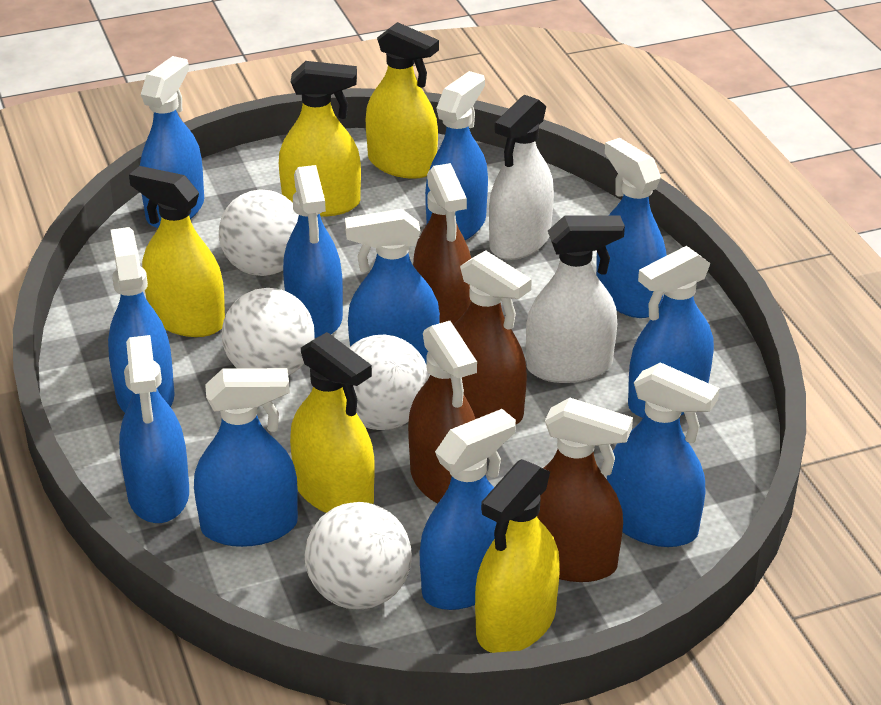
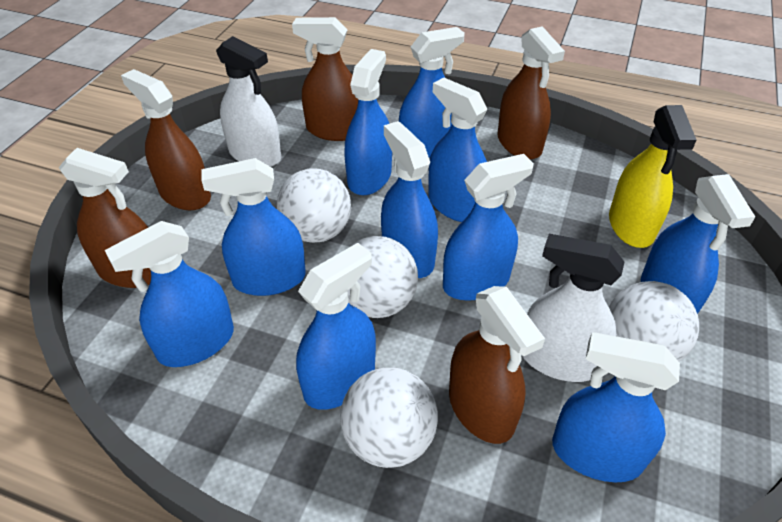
blue spray bottle: 11 -> 10
brown spray bottle: 4 -> 5
yellow spray bottle: 5 -> 1

